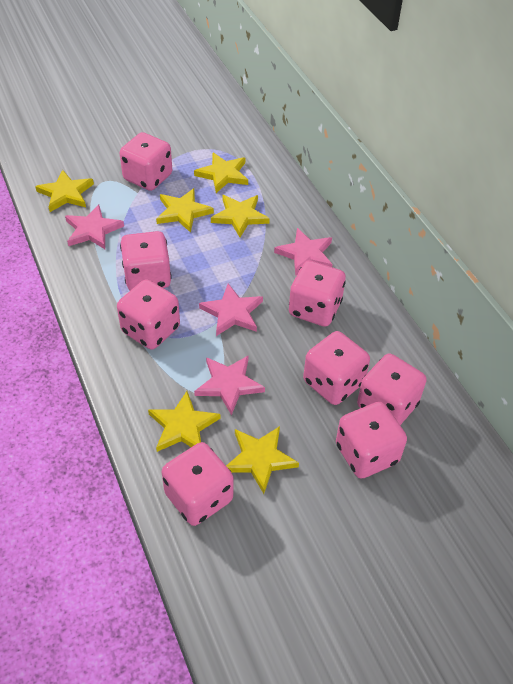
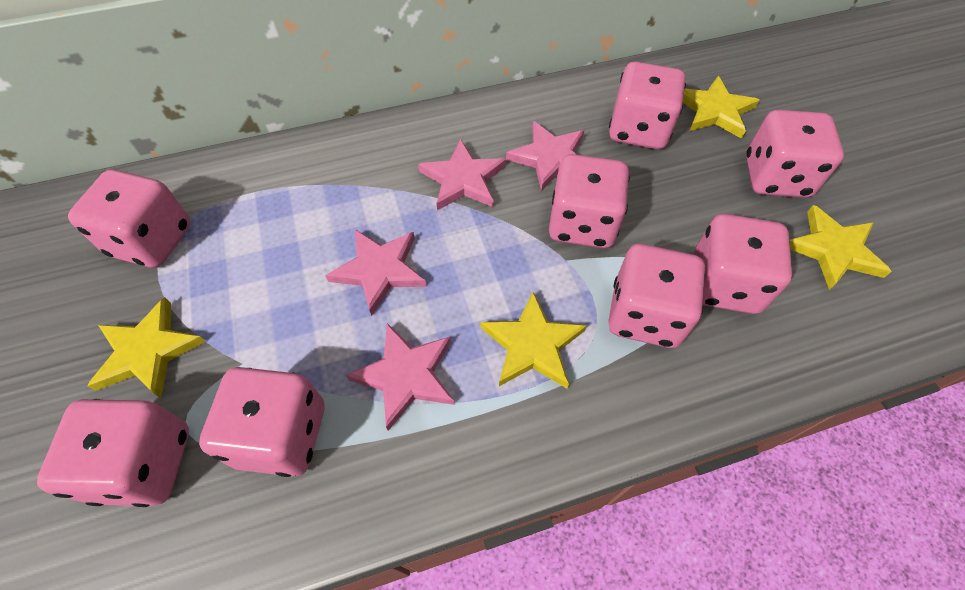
yellow star: 6 -> 4

